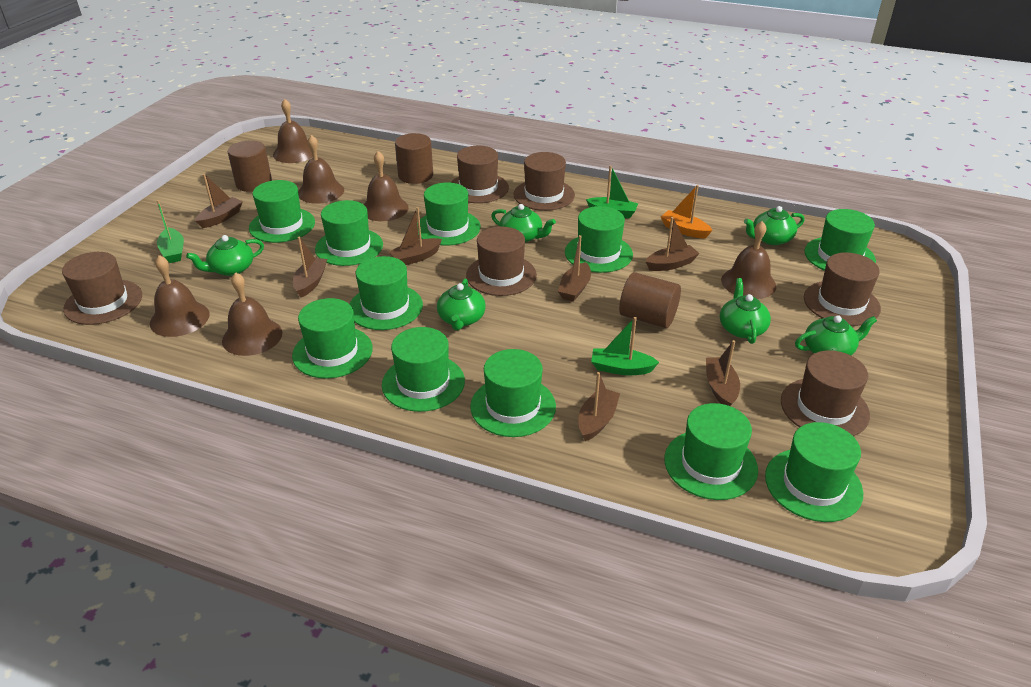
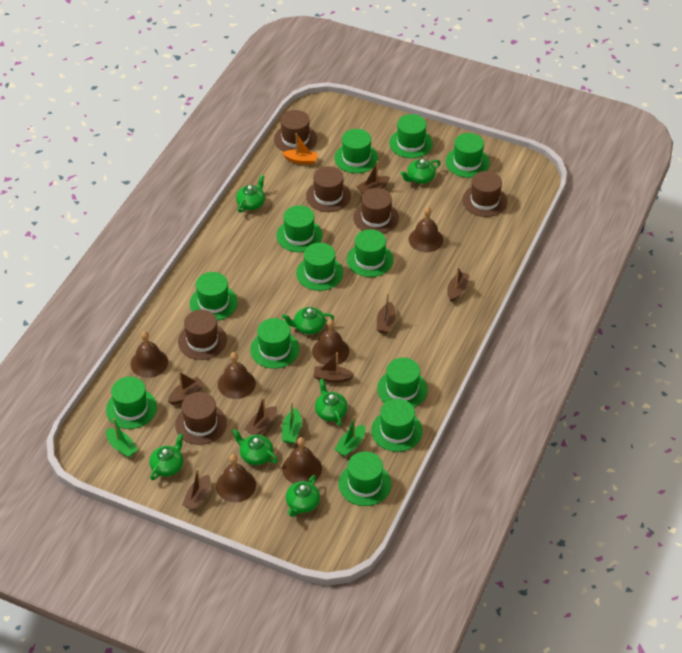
brown cylinder: 3 -> 0
green hat: 11 -> 12
green teapot: 6 -> 7

